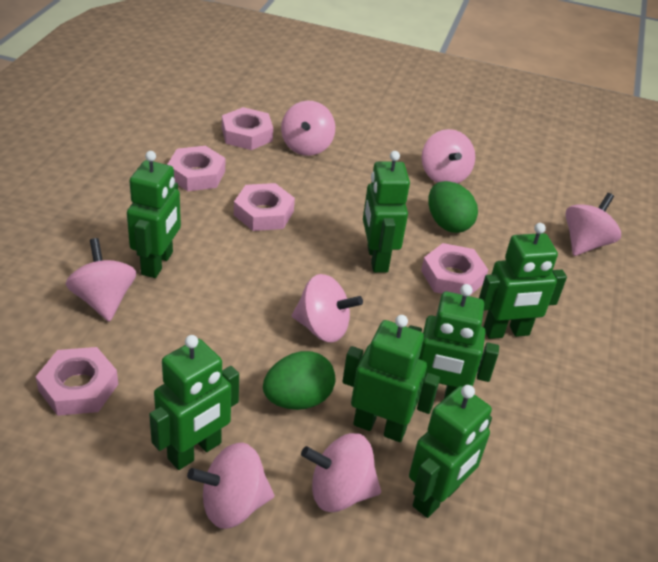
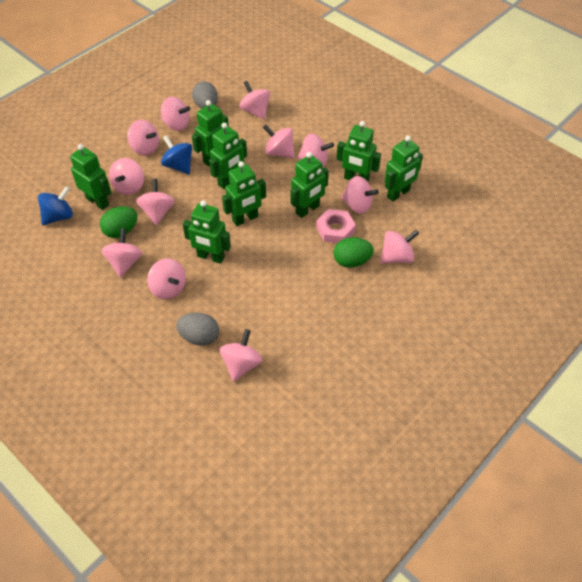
blue spinning top: 0 -> 2
green robot: 7 -> 8
grey egg: 0 -> 2
pink nut: 5 -> 1
pink spinning top: 7 -> 12

